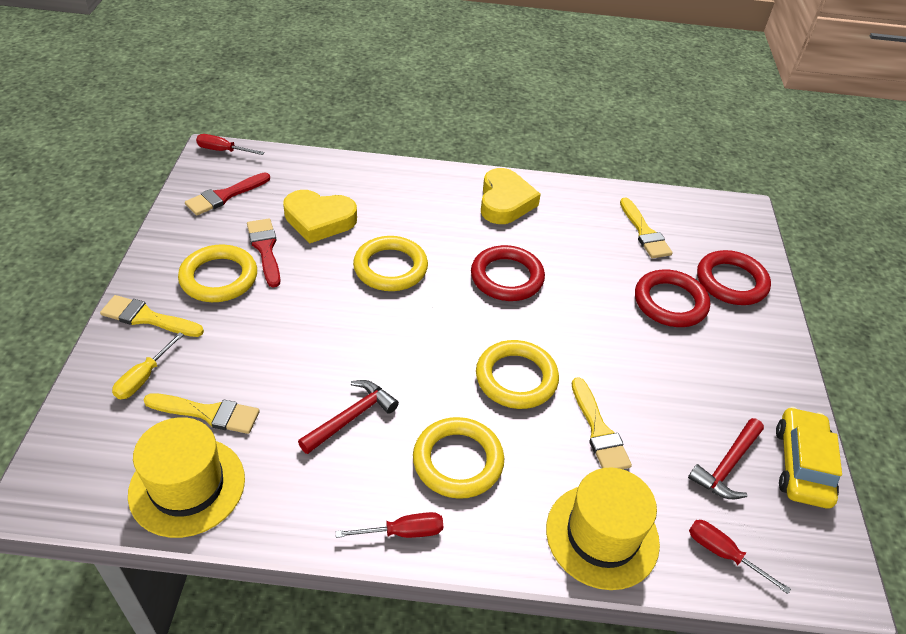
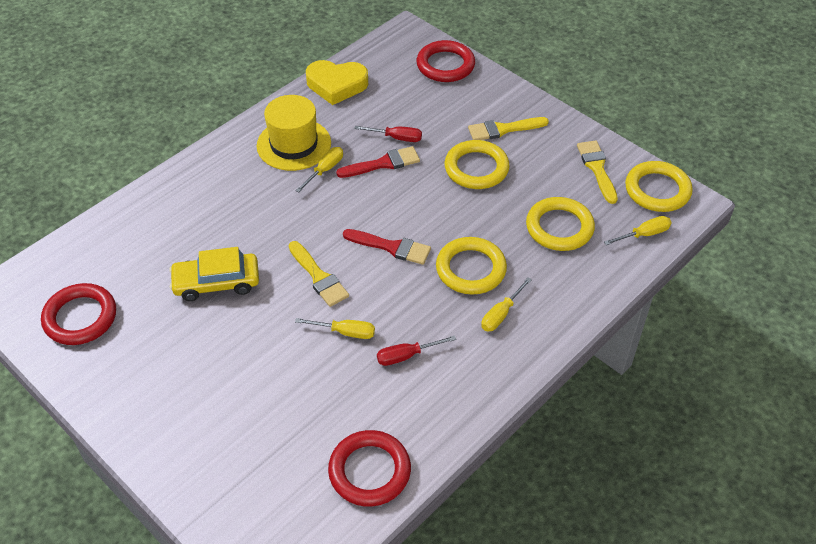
red hammer: 2 -> 0
red screwdriver: 3 -> 2
yellow brush: 4 -> 3
yellow hat: 2 -> 1
yellow heart: 2 -> 1
yellow screwdriver: 1 -> 4

